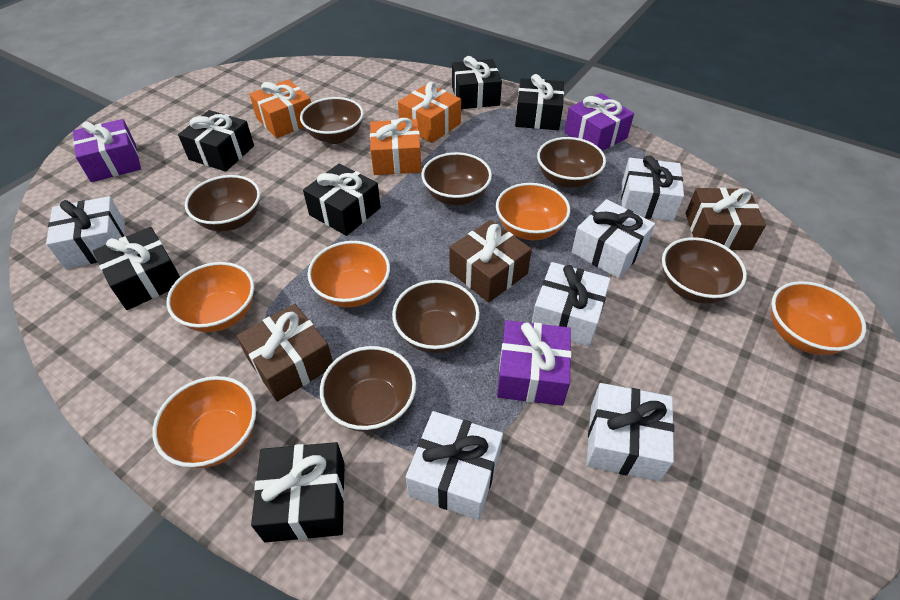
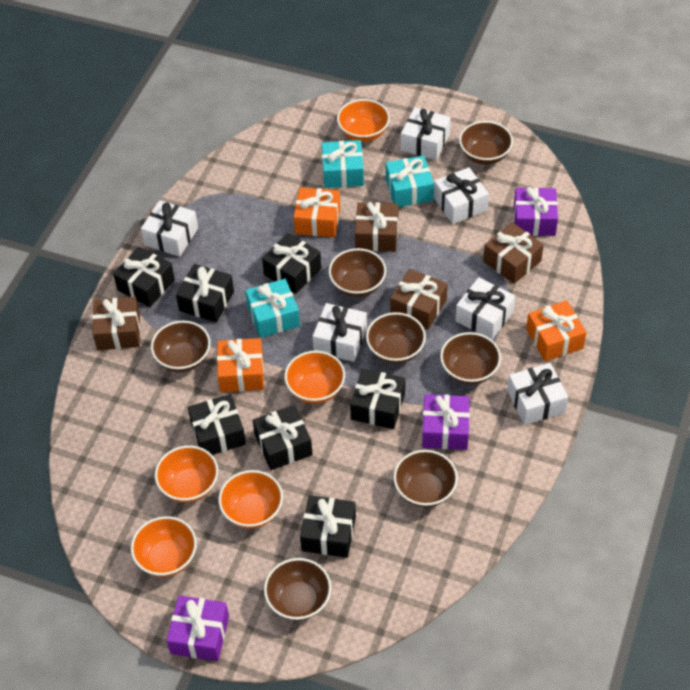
black gift: 6 -> 7
brown gift: 3 -> 4
turquoise gift: 0 -> 3

